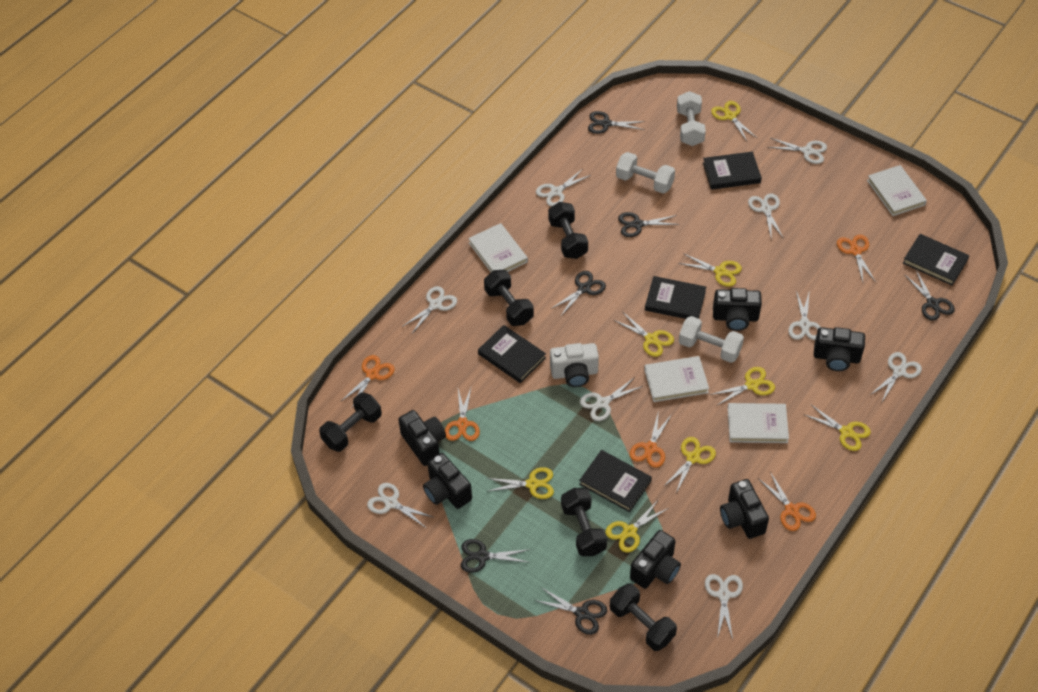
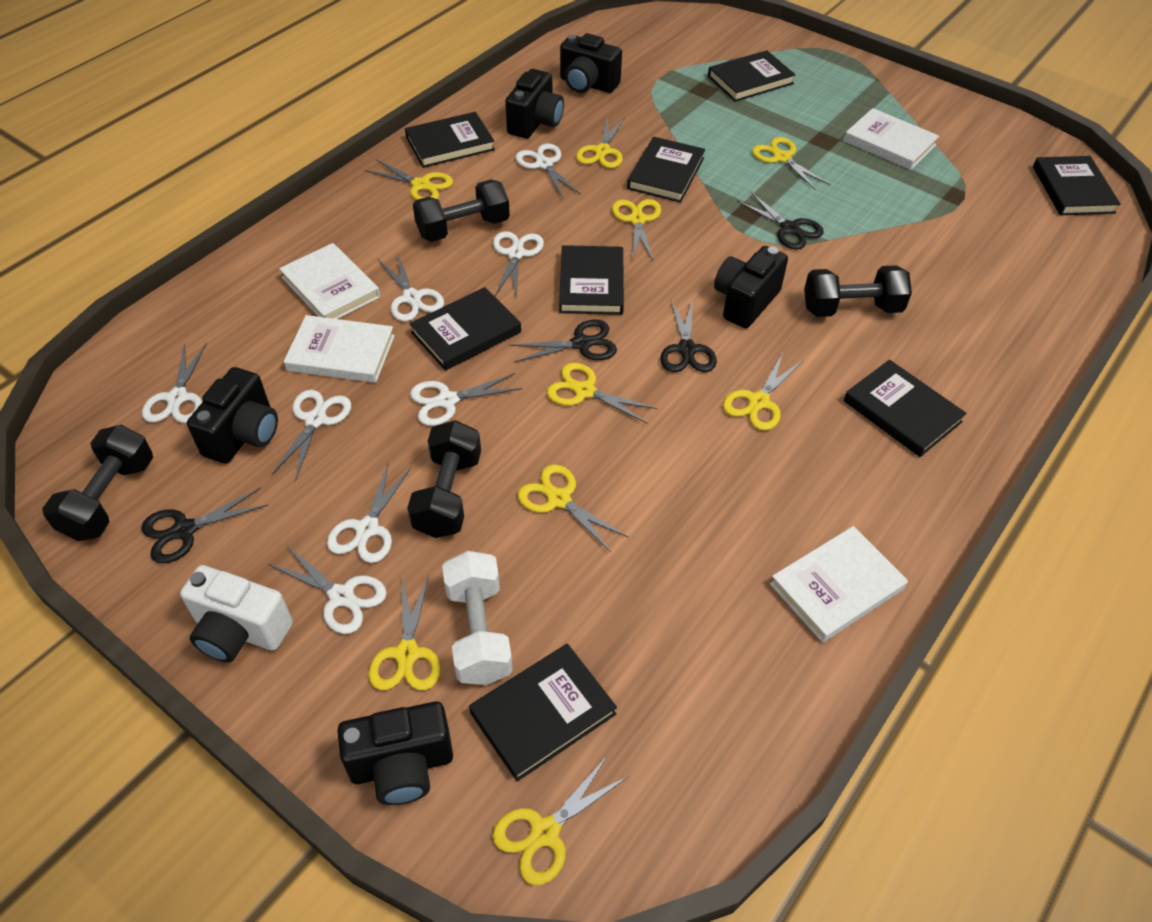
black book: 5 -> 8
black camera: 6 -> 5
black dumbbell: 5 -> 4
black scissors: 6 -> 4
orange scissors: 5 -> 0
white dumbbell: 3 -> 1
white scissors: 9 -> 8
yellow scissors: 8 -> 9

